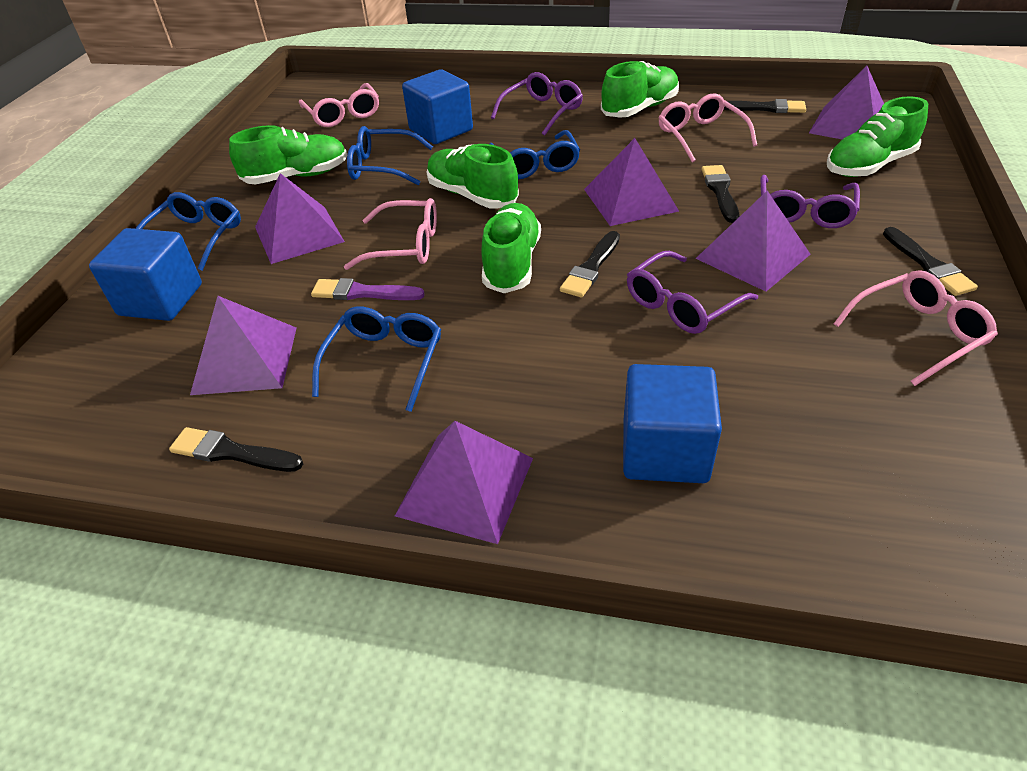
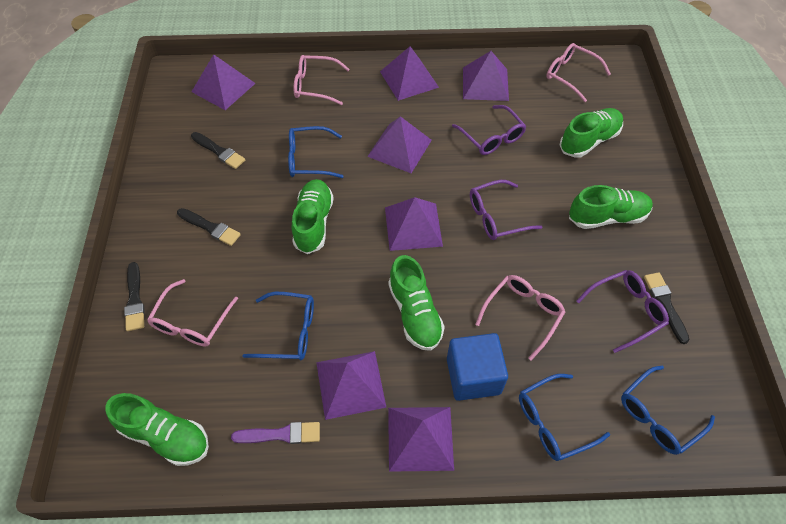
black brush: 5 -> 4
blue cube: 3 -> 1
purple pyramid: 6 -> 7

